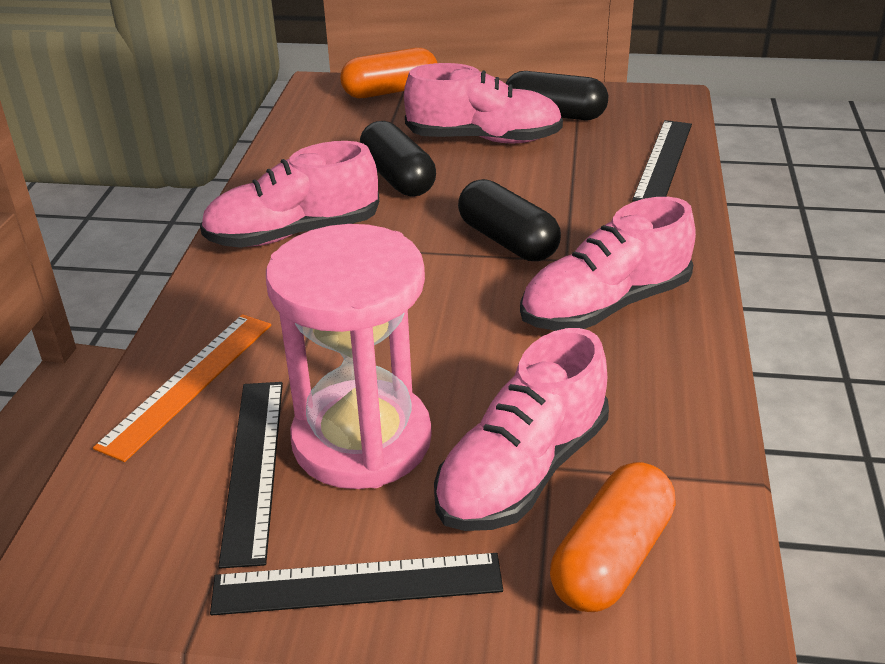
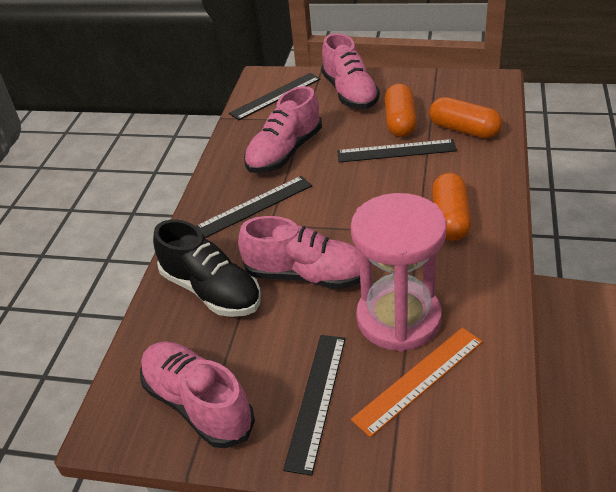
black capsule: 3 -> 0
black ruler: 3 -> 4
black shoe: 0 -> 1
orange capsule: 2 -> 3

